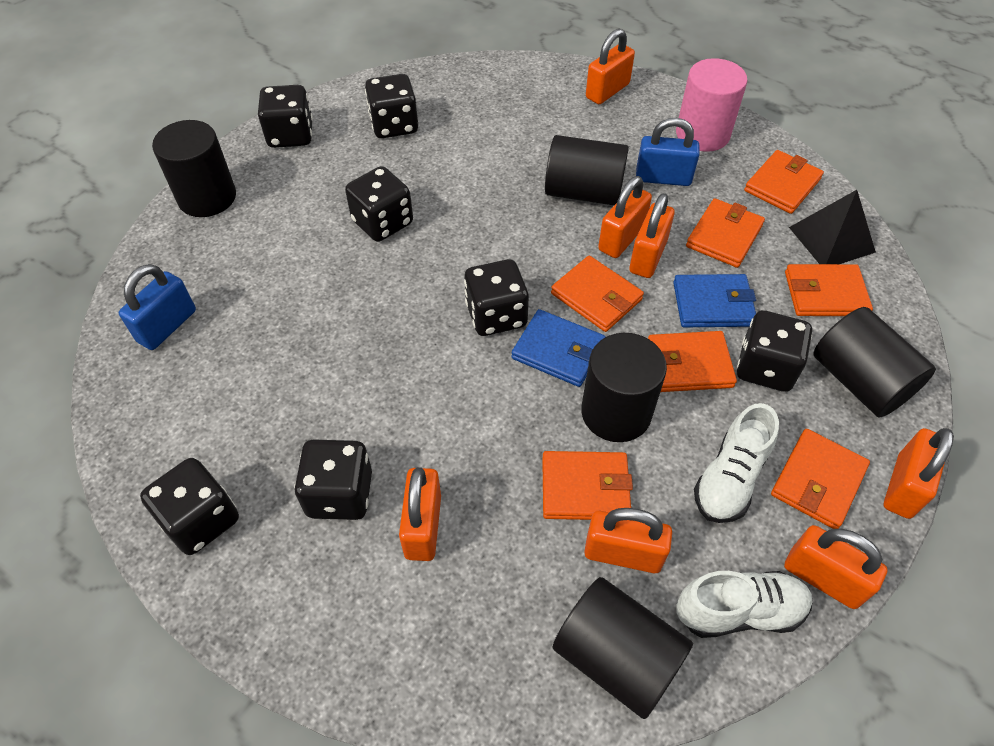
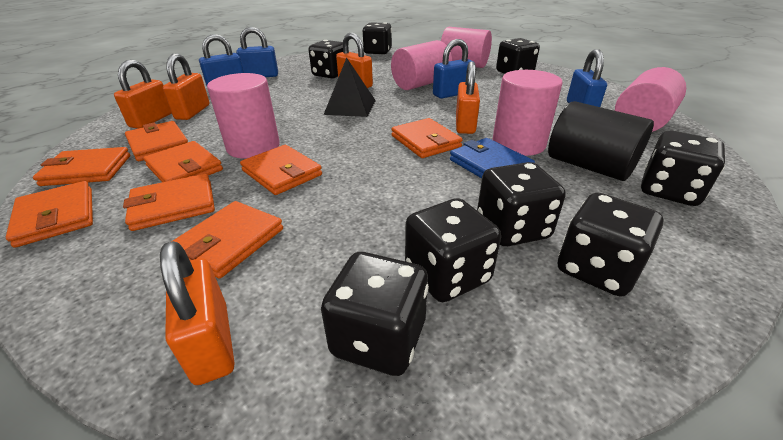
black cylinder: 5 -> 1
black dice: 7 -> 8
blue padlock: 2 -> 4
blue wallet: 2 -> 1
orange padlock: 7 -> 5
orange wallet: 7 -> 8
pink cylinder: 1 -> 5
white shoe: 2 -> 0

